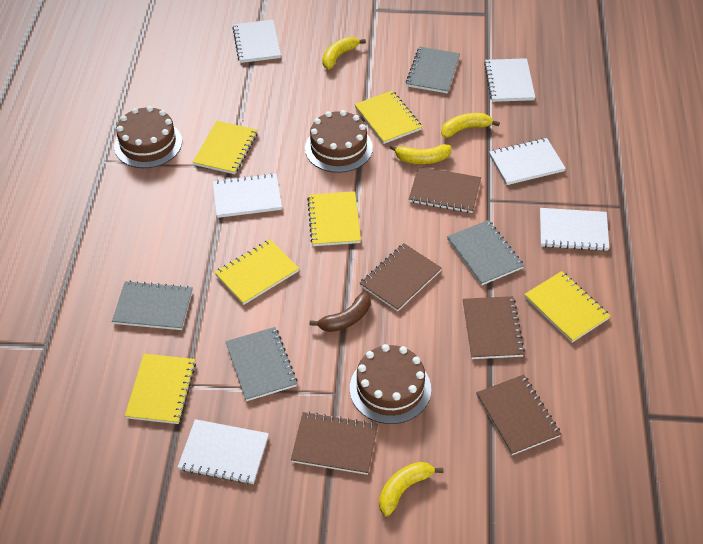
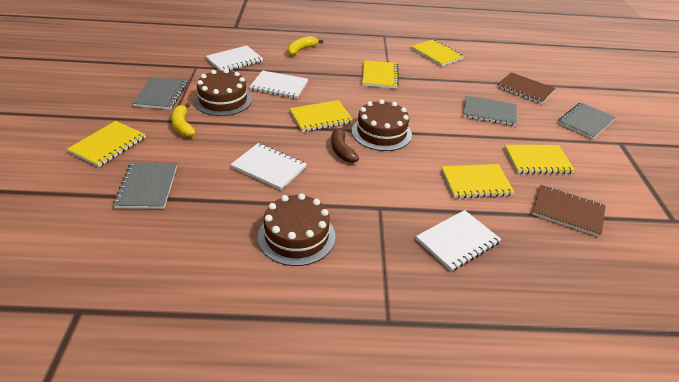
brown notebook: 5 -> 2
white notebook: 6 -> 4
yellow banana: 4 -> 2

